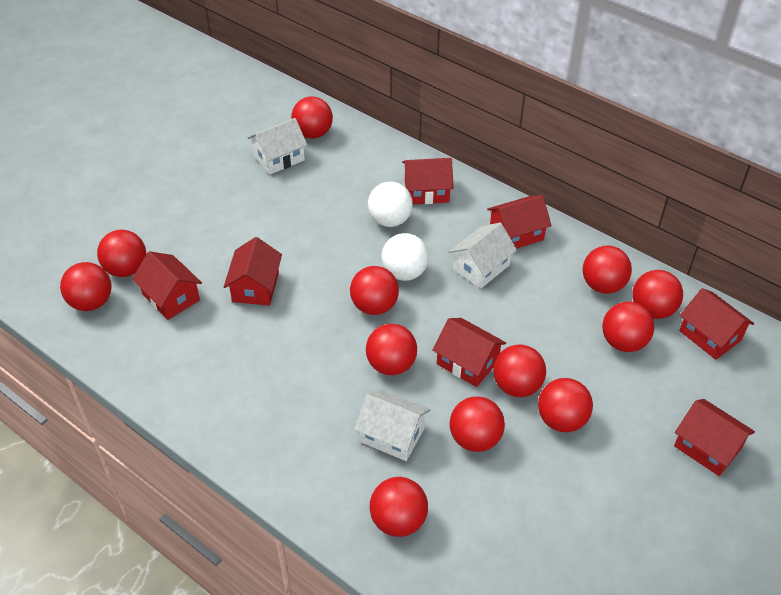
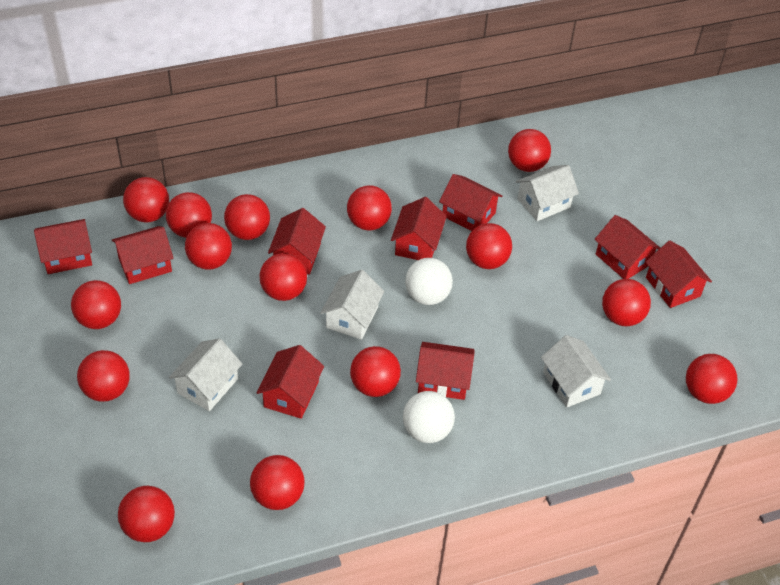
red ball: 12 -> 15
red house: 7 -> 9
white house: 3 -> 4

